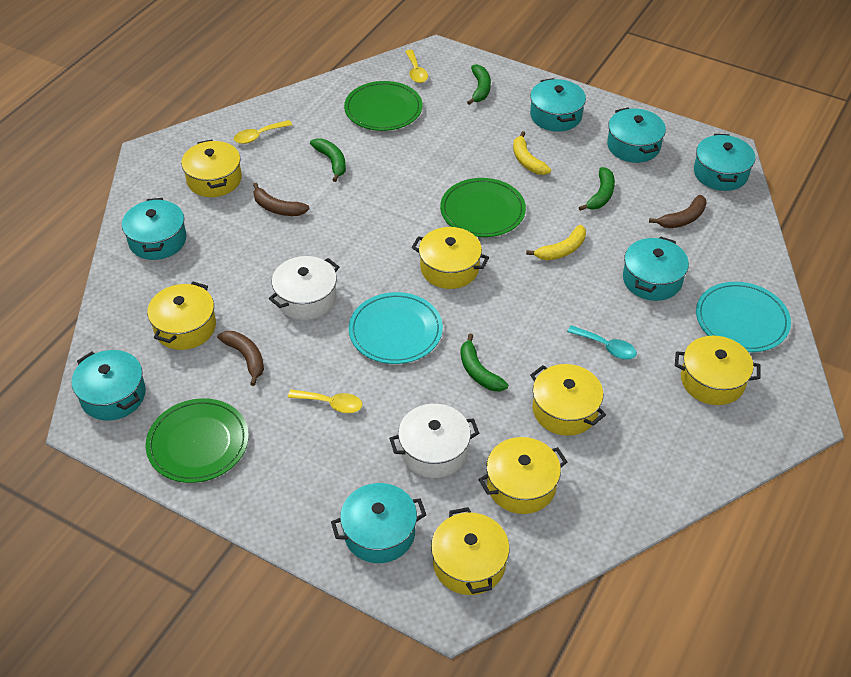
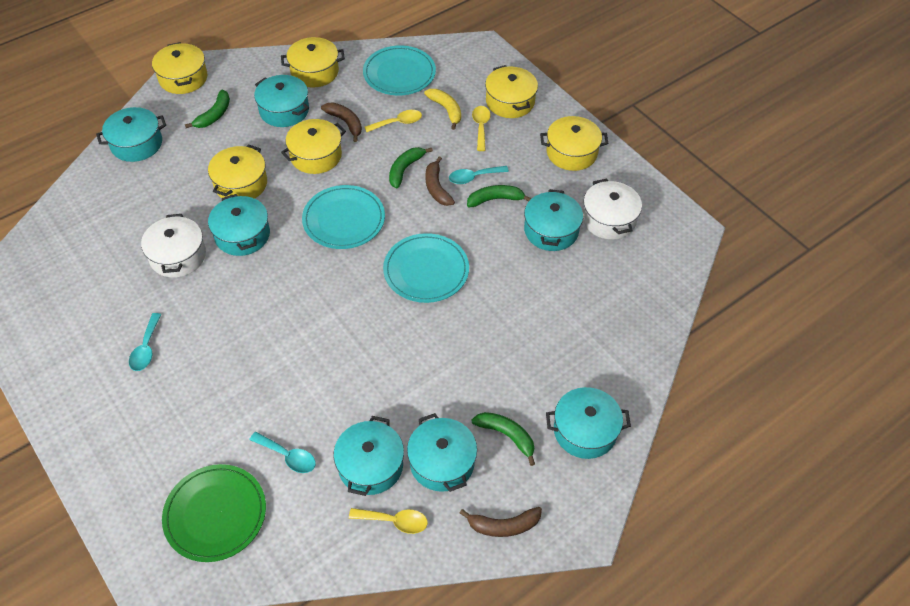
green plate: 3 -> 1
turquoise plate: 2 -> 3
turquoise spoon: 1 -> 3
yellow banana: 2 -> 1
yellow pot: 7 -> 6

